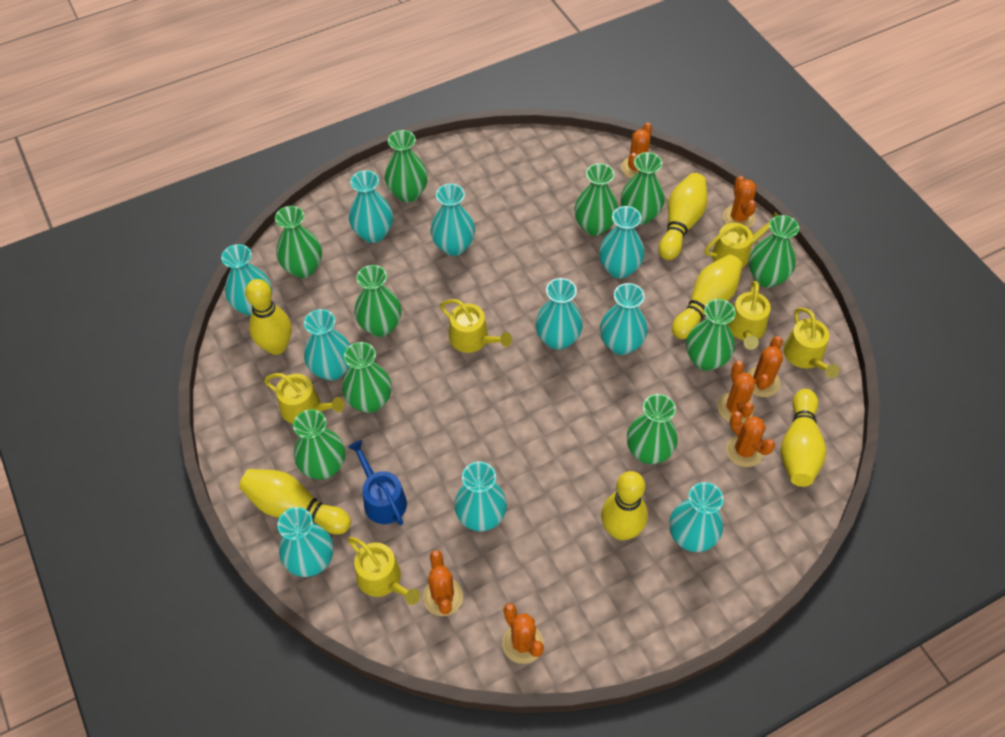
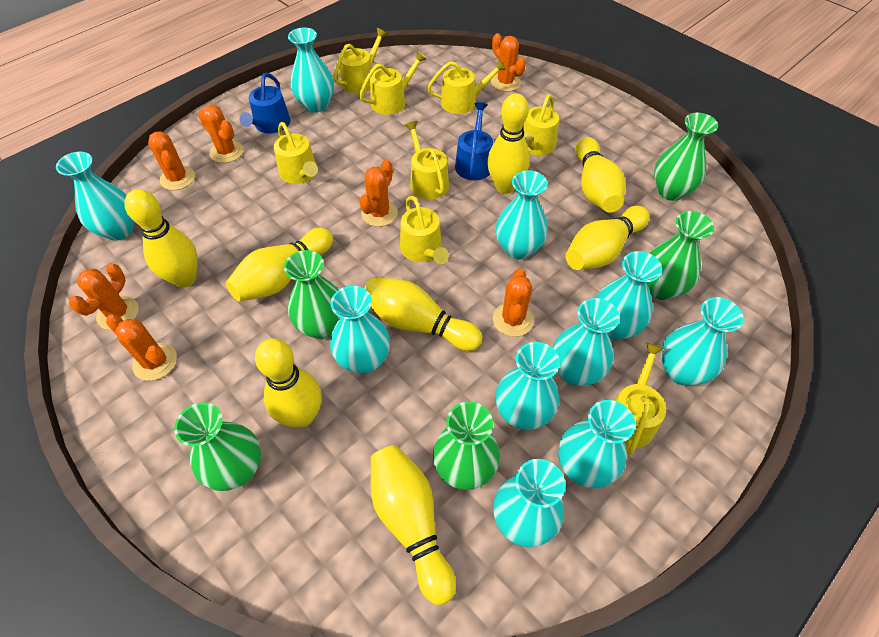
blue watering can: 1 -> 2
green vase: 10 -> 5
yellow bowling pin: 6 -> 8
yellow watering can: 6 -> 8

